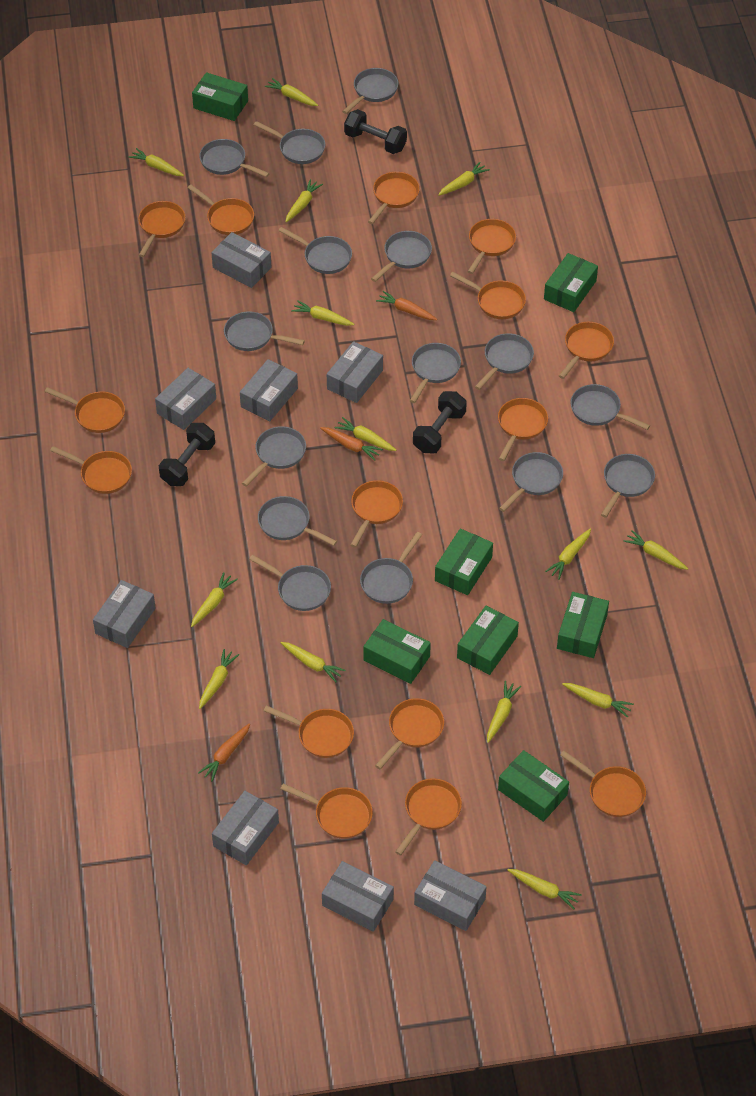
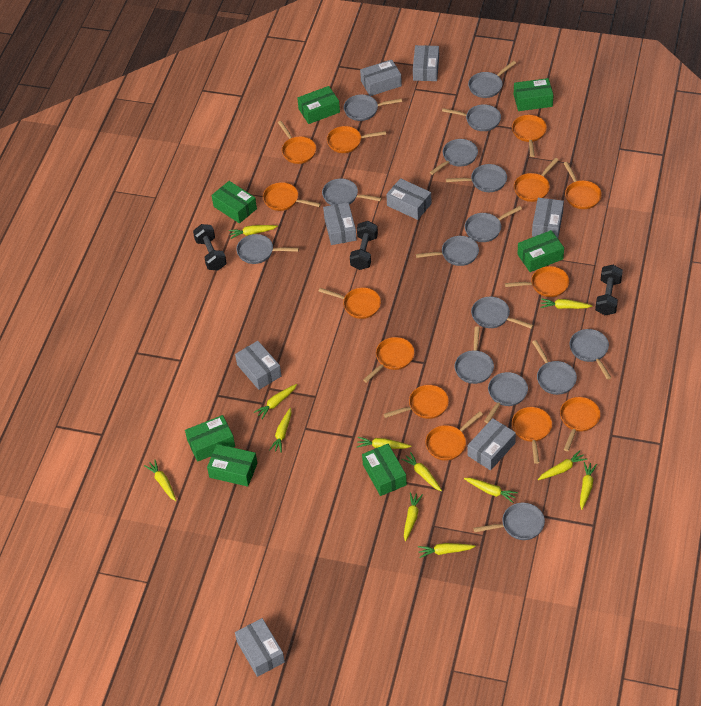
orange carrot: 3 -> 0
orange pan: 15 -> 13
yellow carrot: 14 -> 12

